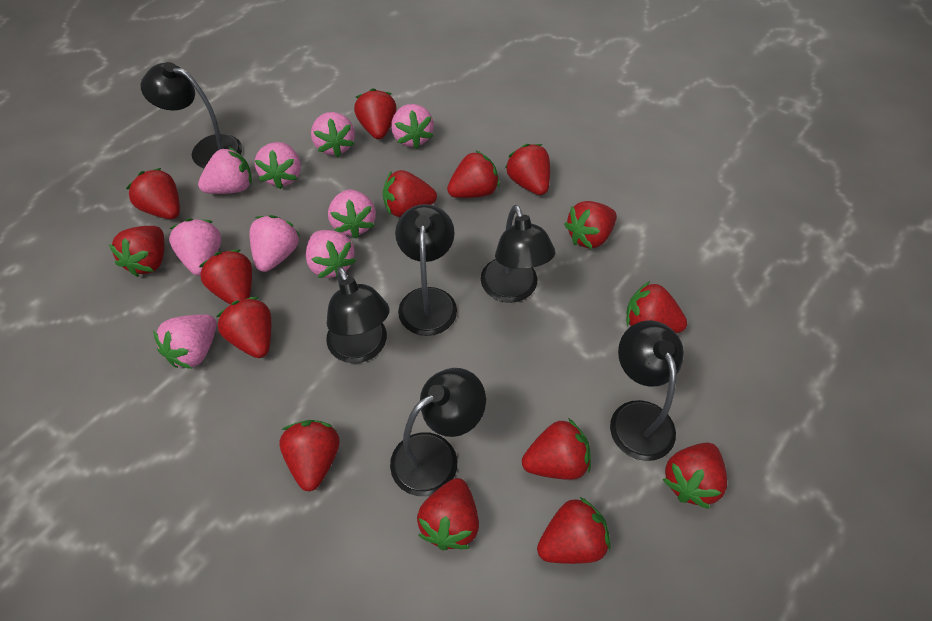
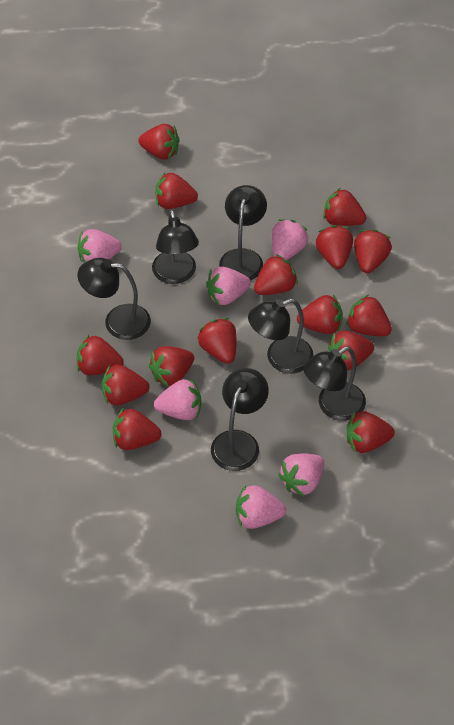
pink strawberry: 9 -> 6

